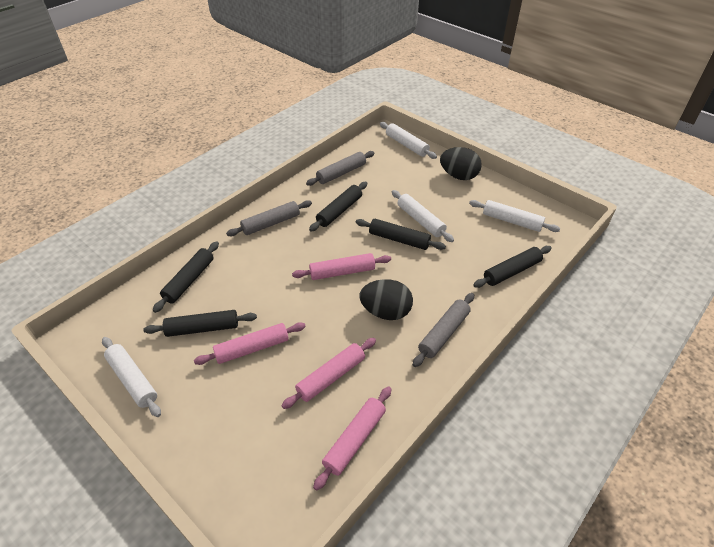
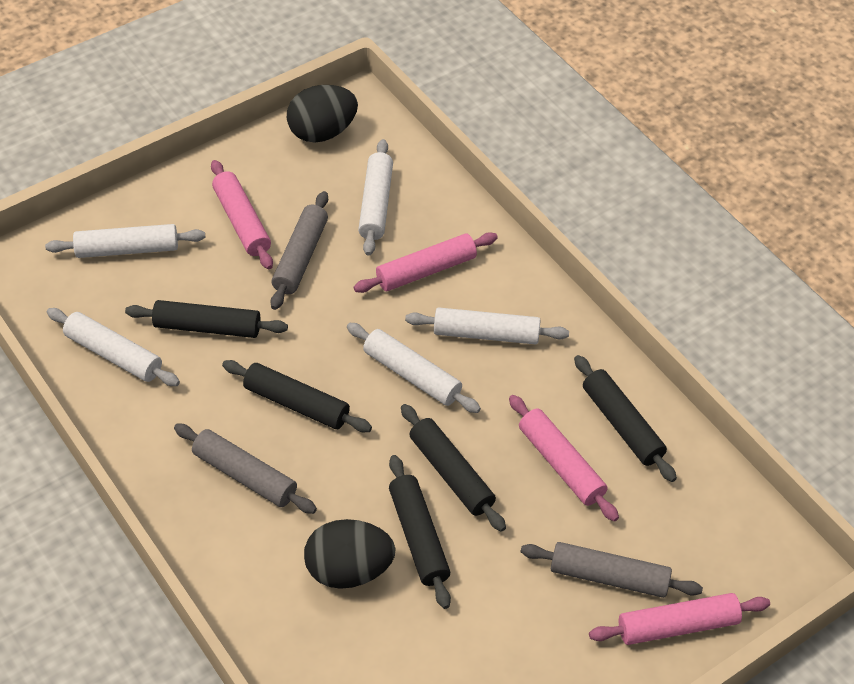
white rolling pin: 4 -> 5

